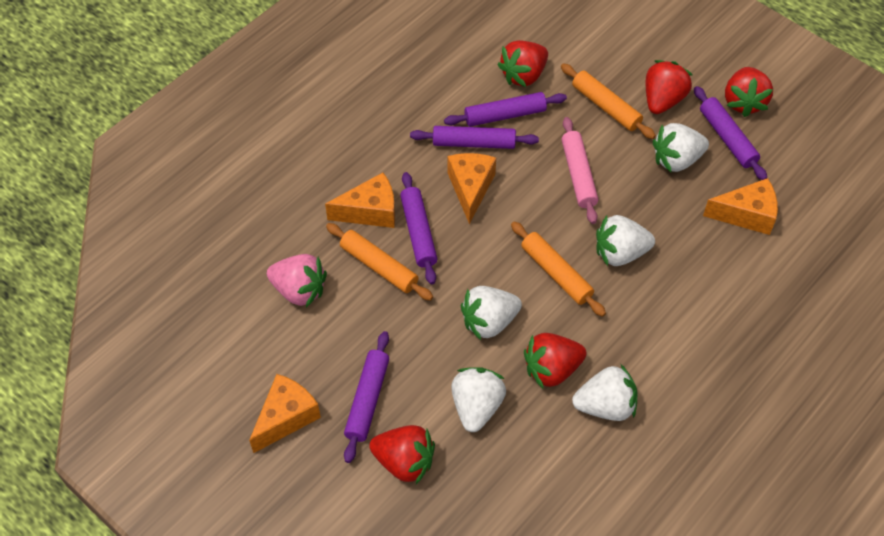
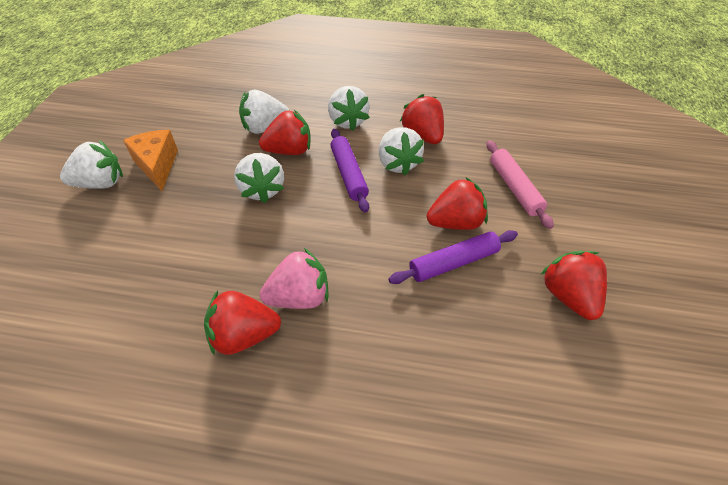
orange cheese: 4 -> 1
orange rolling pin: 3 -> 0
purple rolling pin: 5 -> 2

